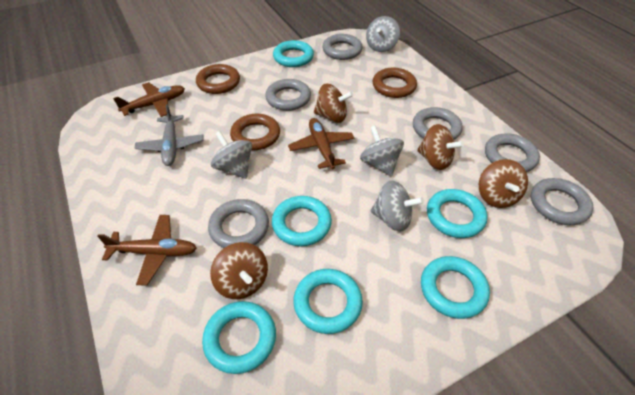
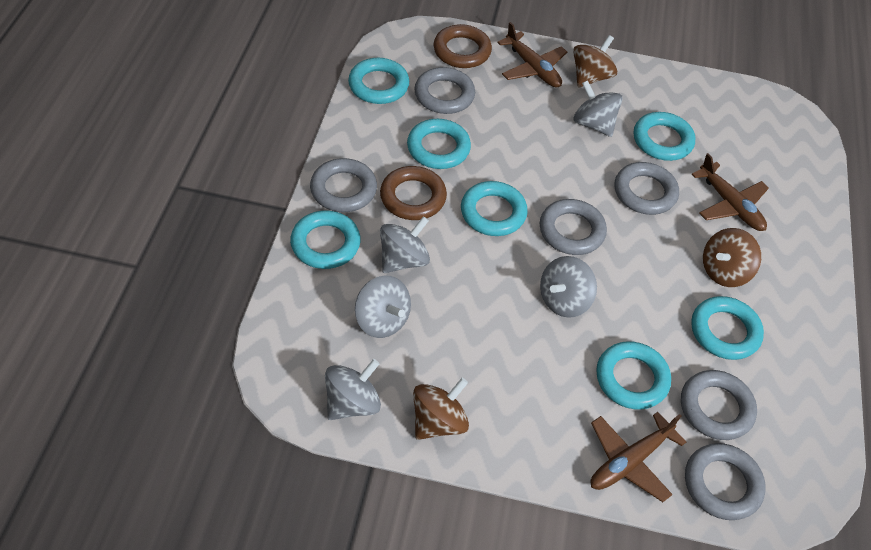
brown ring: 3 -> 2
brown spinning top: 4 -> 3
grey plane: 1 -> 0
grey spinning top: 4 -> 5
turquoise ring: 6 -> 7

